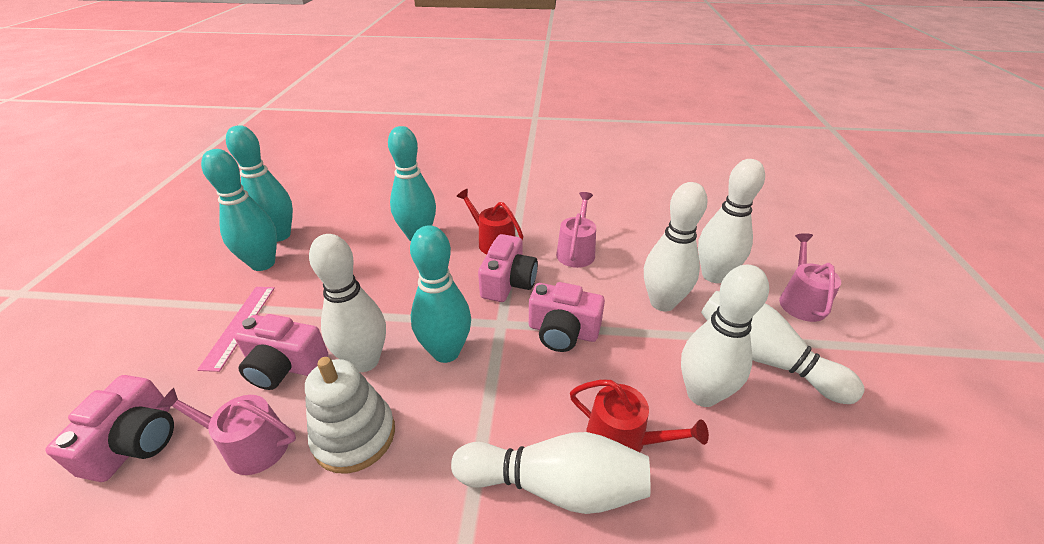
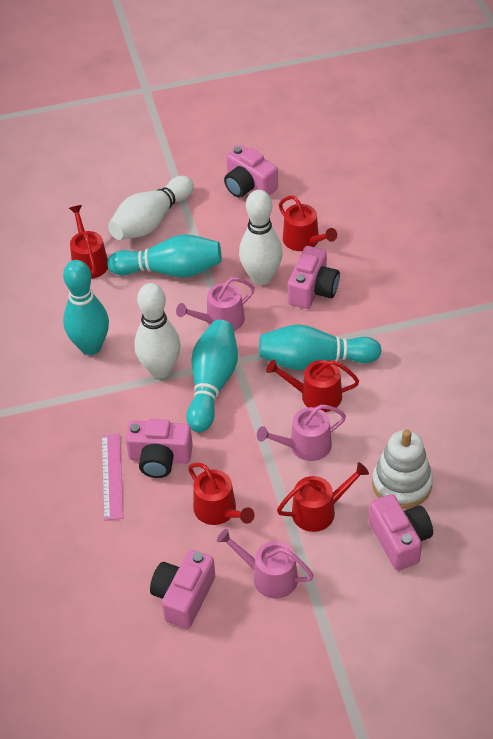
pink camera: 4 -> 5
red watering can: 2 -> 5
white bowling pin: 6 -> 3

